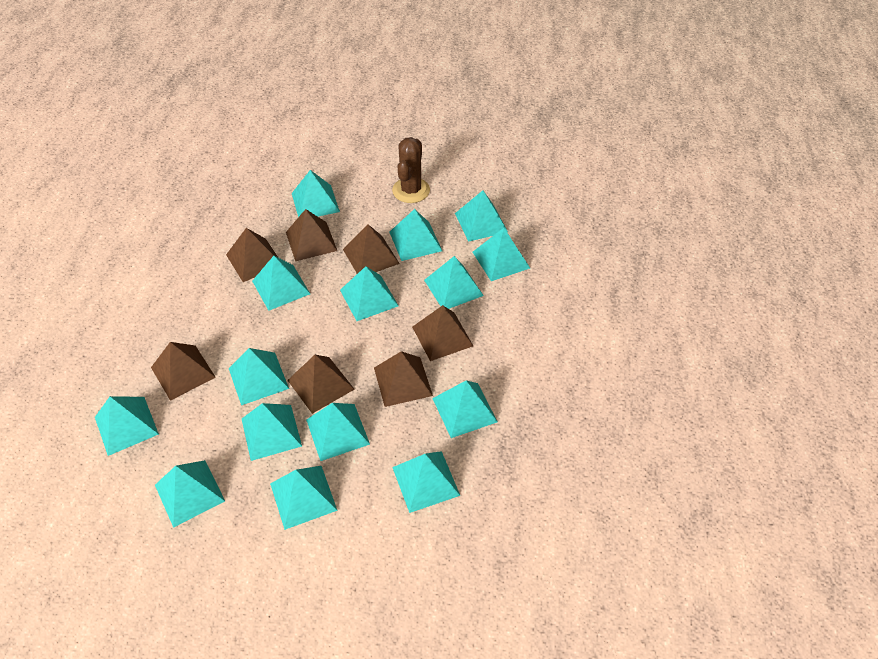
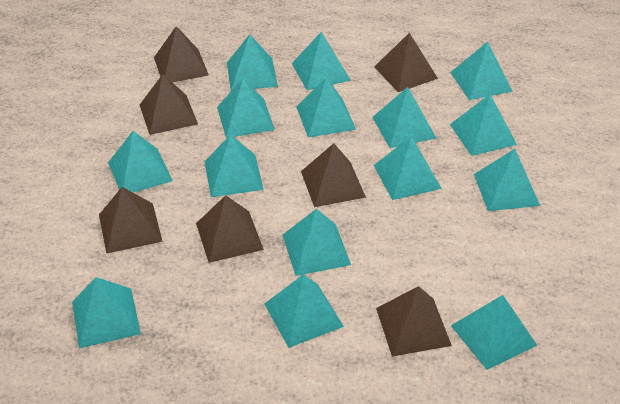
brown cactus: 1 -> 0

